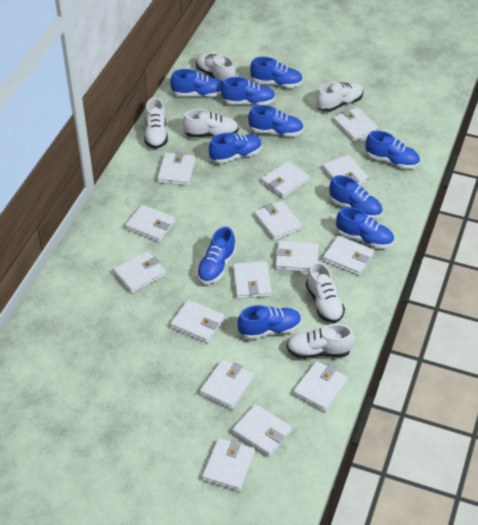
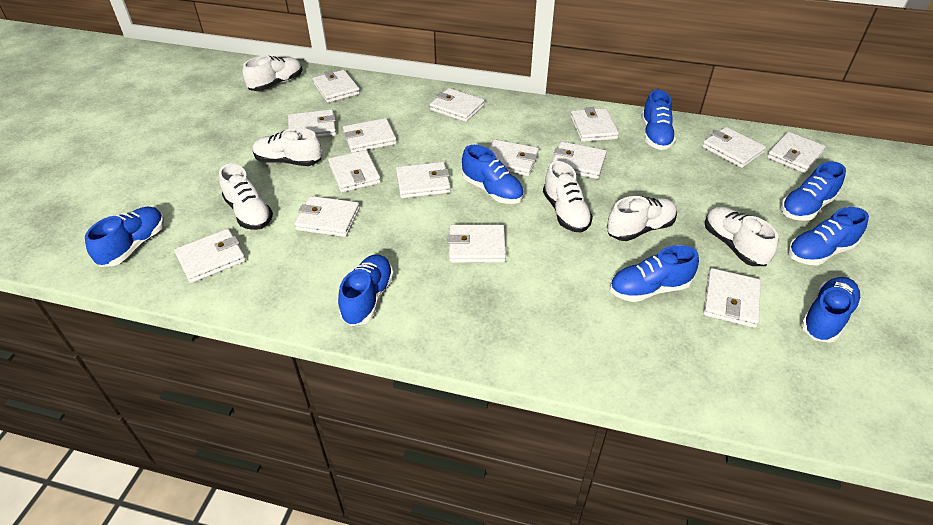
blue shoe: 10 -> 8

